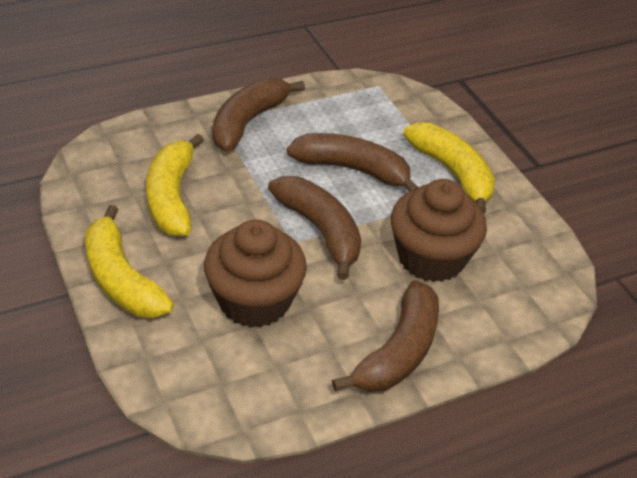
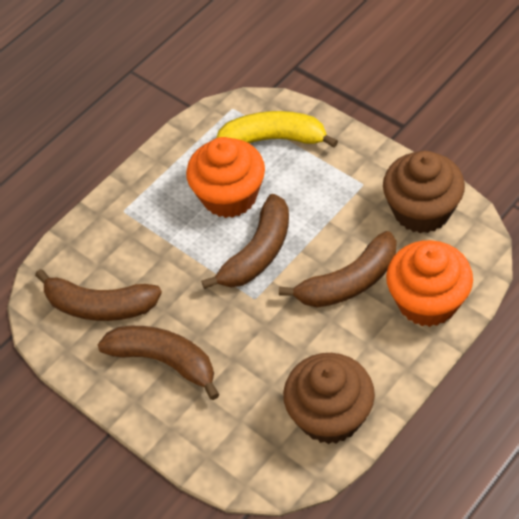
orange cupcake: 0 -> 2
yellow banana: 3 -> 1

